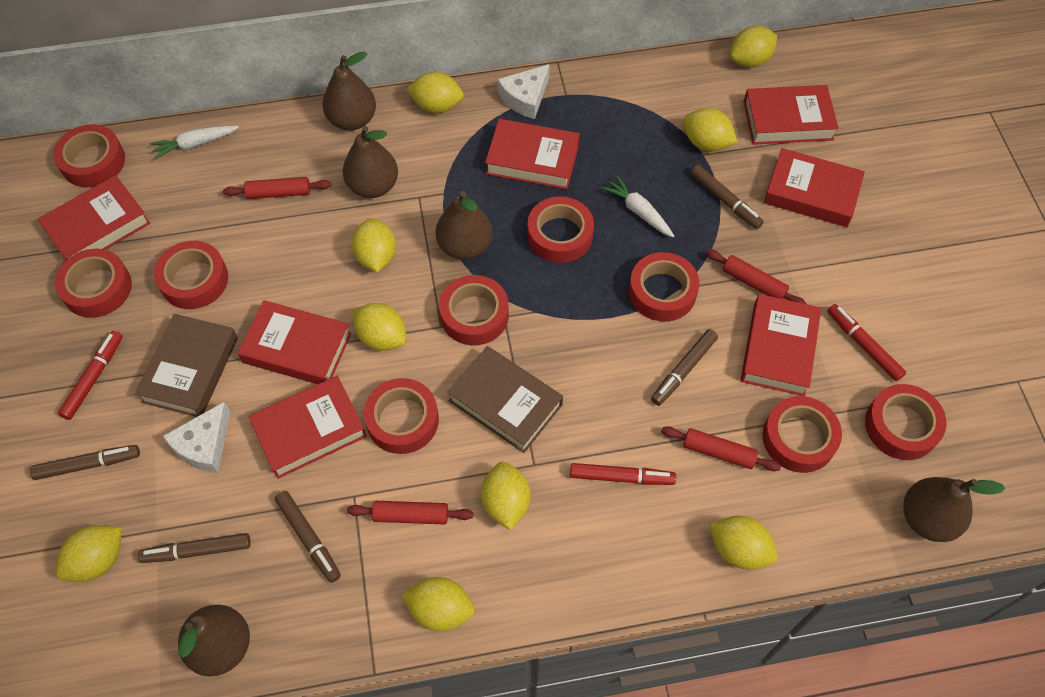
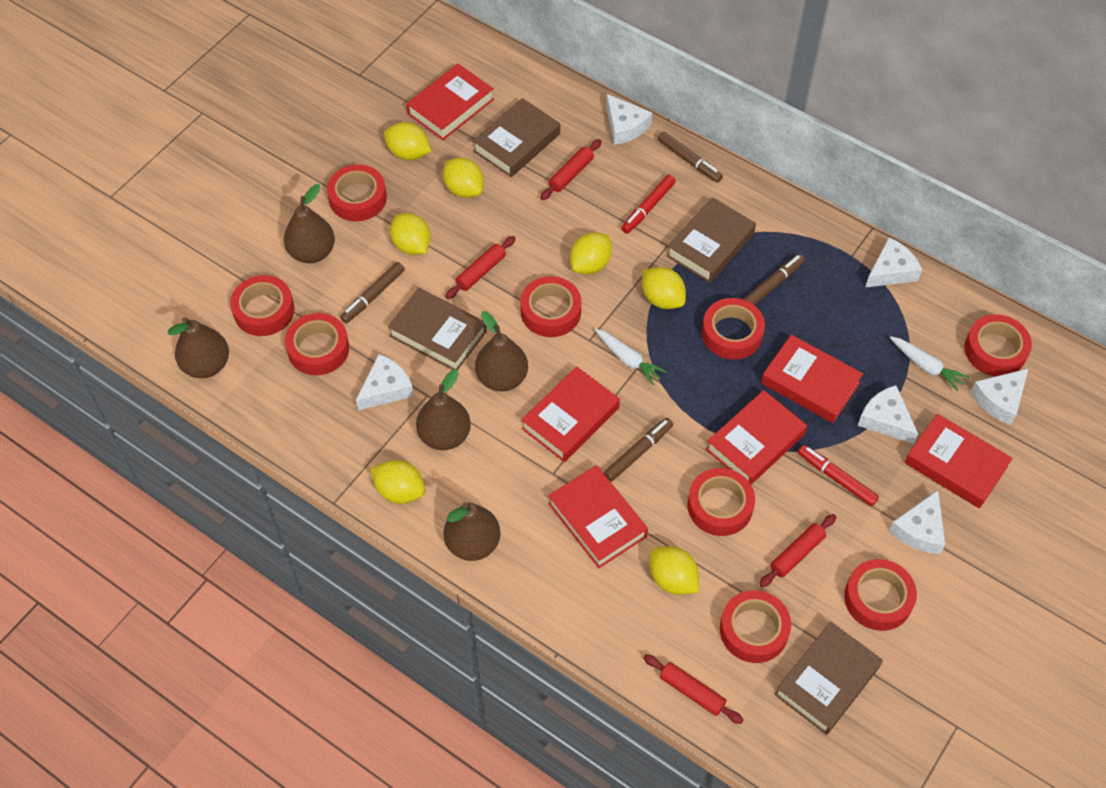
brown book: 2 -> 4
brown marker: 5 -> 4
red book: 7 -> 6
red marker: 3 -> 2
white cheese: 2 -> 6
yellow lemon: 9 -> 7

